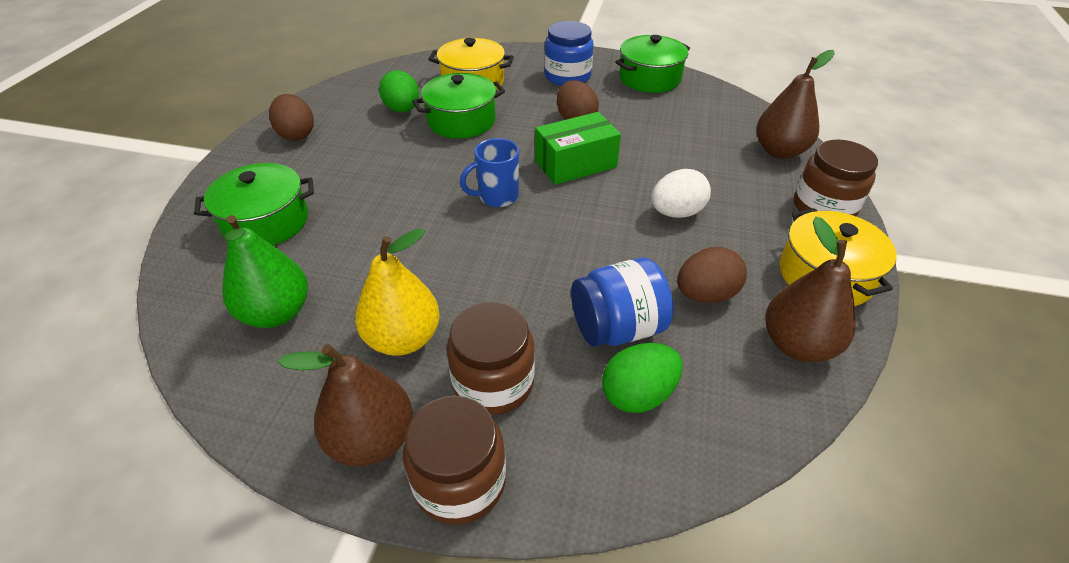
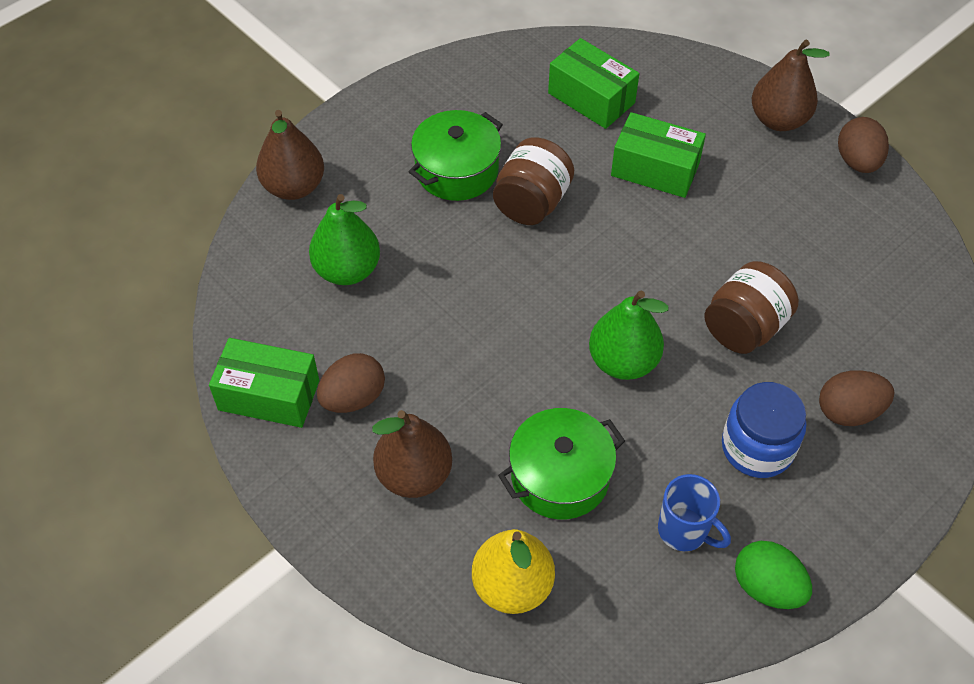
blue jar: 2 -> 1
brown jar: 3 -> 2
green box: 1 -> 3
green egg: 2 -> 1
green pear: 1 -> 2
green pot: 3 -> 2
white egg: 1 -> 0
yellow pot: 2 -> 0

